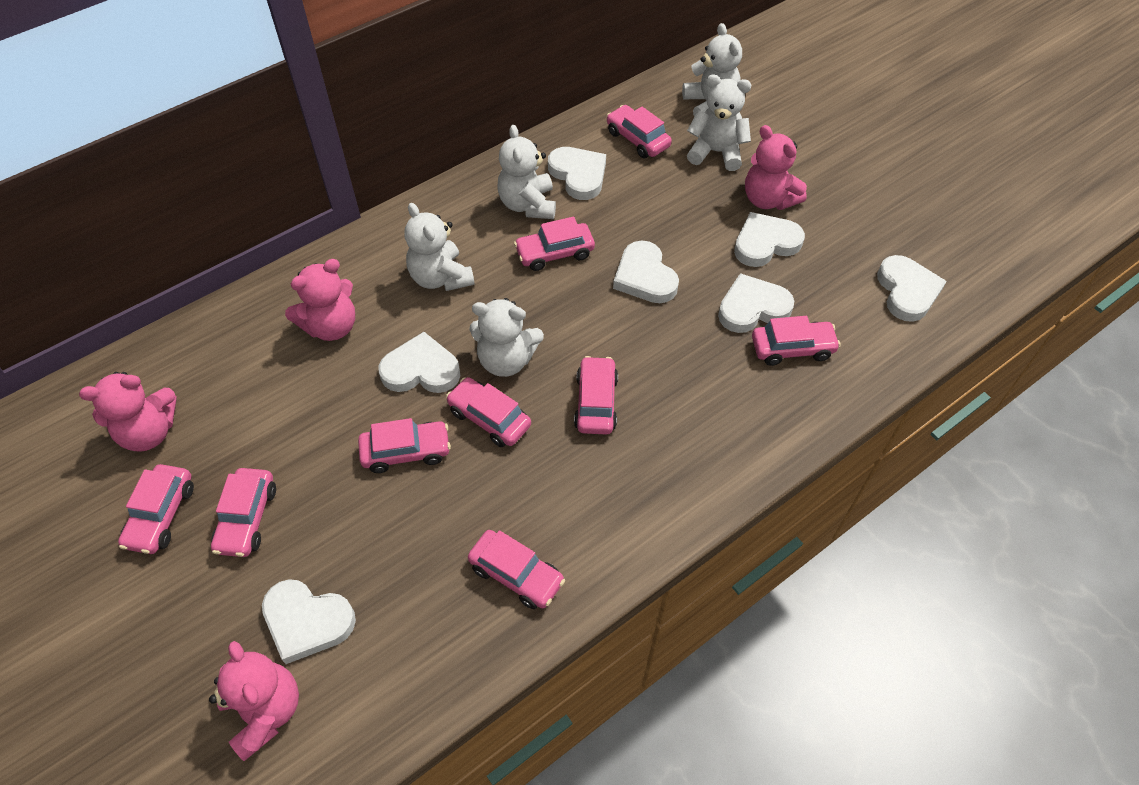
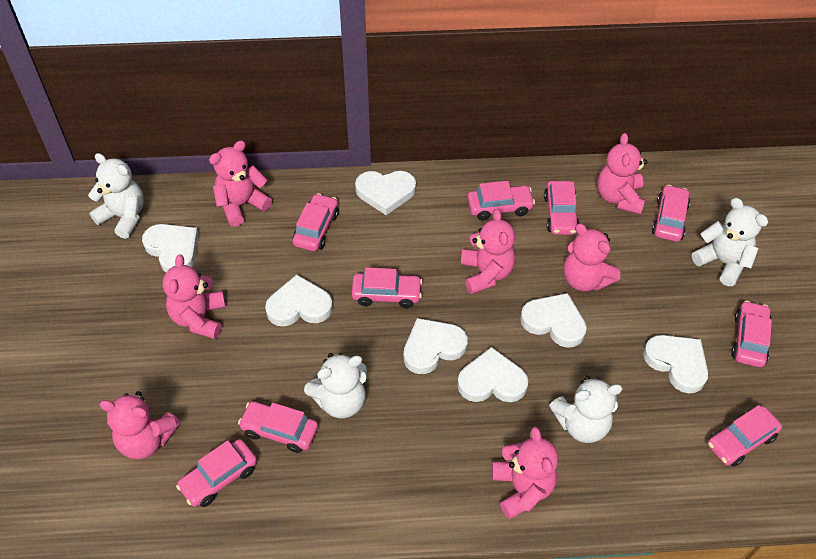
pink teddy bear: 4 -> 7
white teddy bear: 5 -> 4

